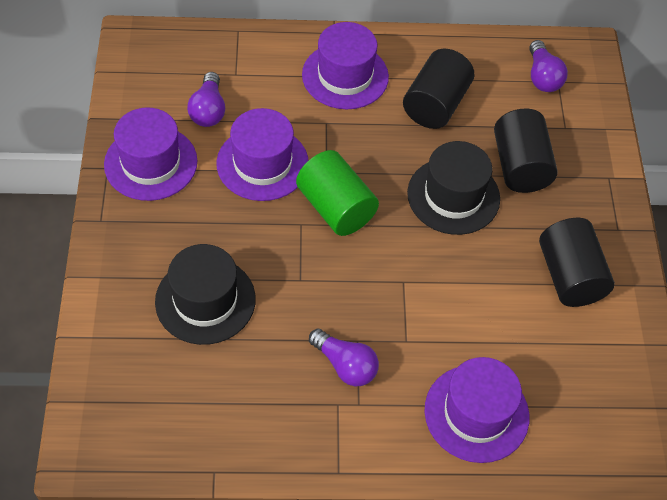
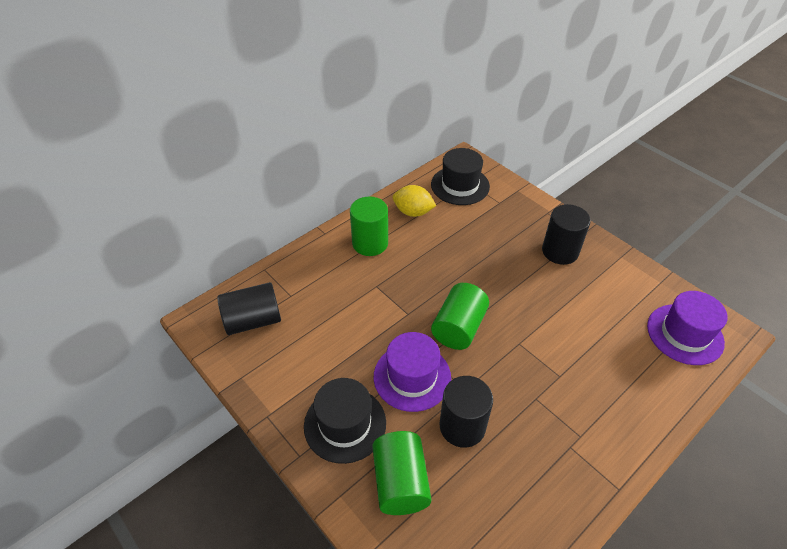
green cylinder: 1 -> 3
purple hat: 4 -> 2
purple light bulb: 3 -> 0
yellow lemon: 0 -> 1

